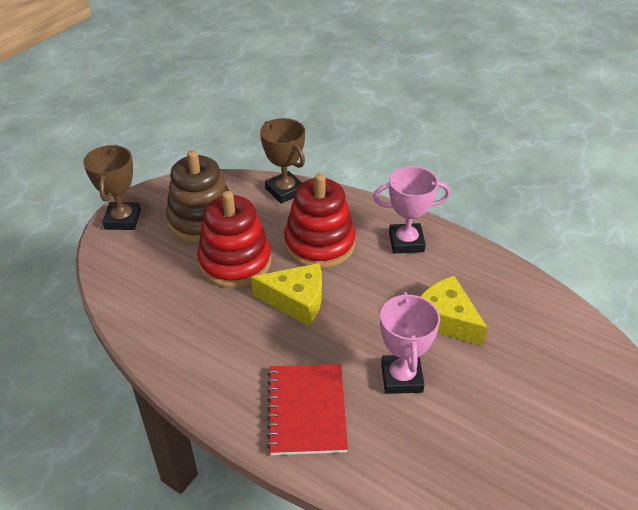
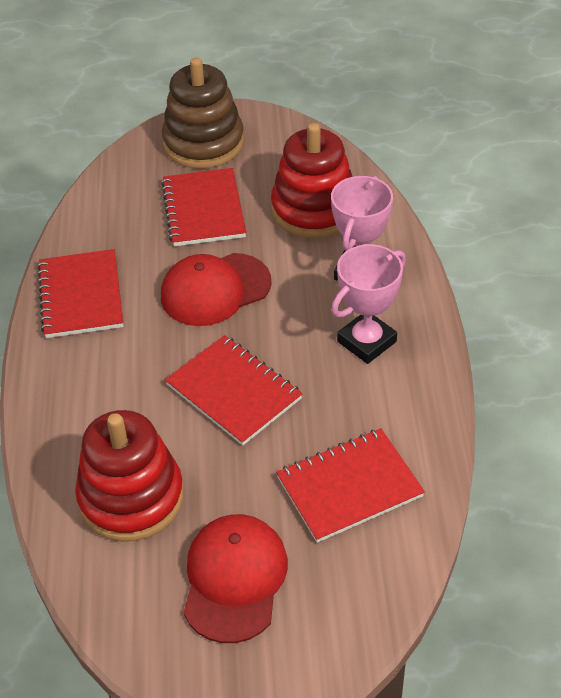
brown trophy: 2 -> 0
red cap: 0 -> 2
red notebook: 1 -> 4
yellow cheese: 2 -> 0

